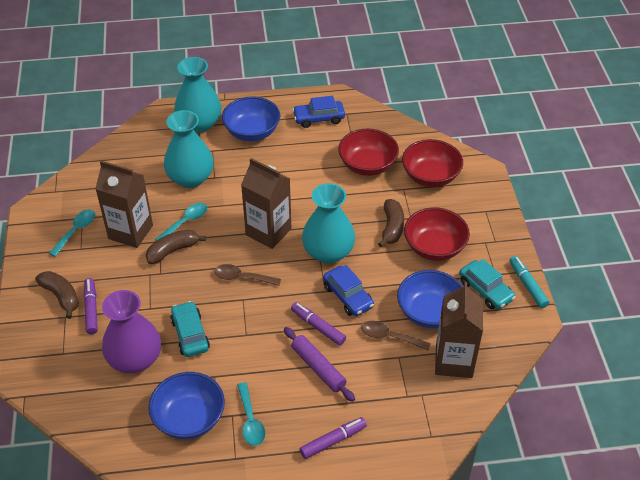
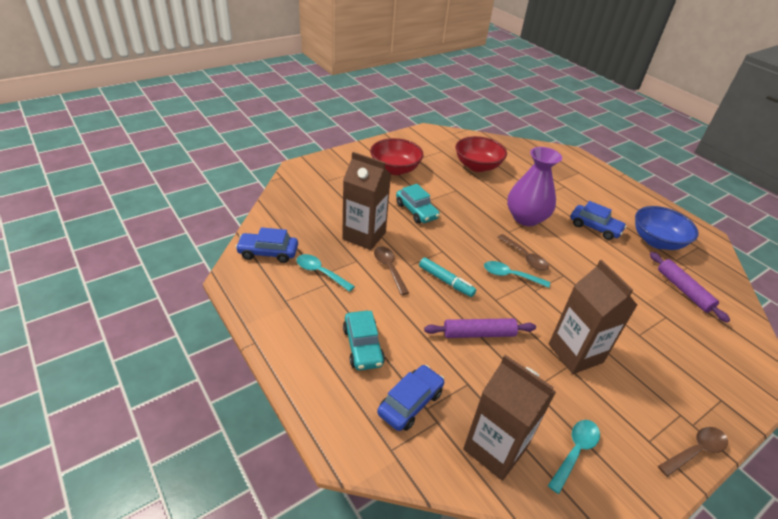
blue bowl: 3 -> 1
blue car: 2 -> 3
brown banana: 3 -> 0
brown spoon: 2 -> 3
purple marker: 3 -> 0
purple rolling pin: 1 -> 2
red bowl: 3 -> 2
turquoise vase: 3 -> 0

